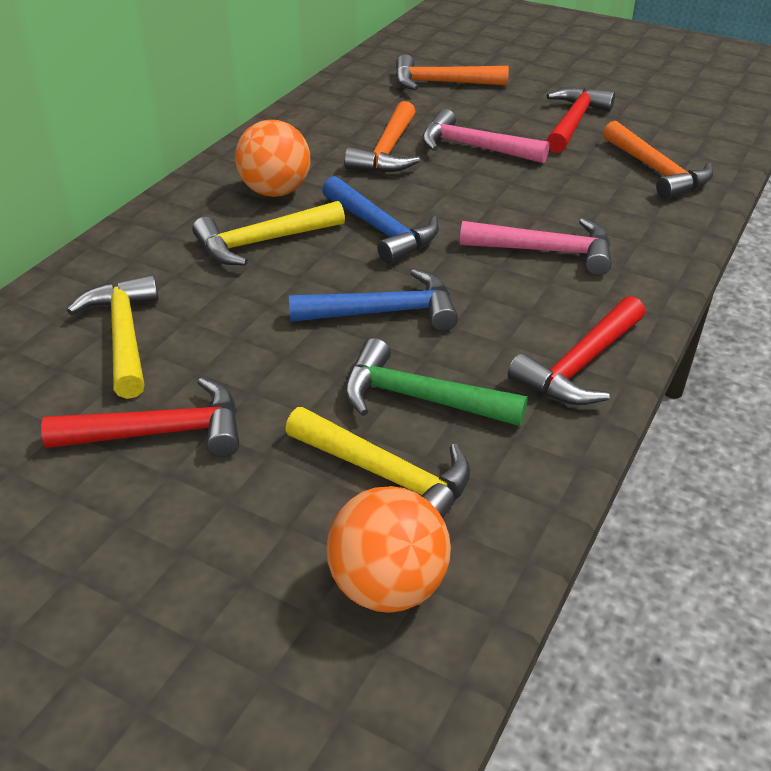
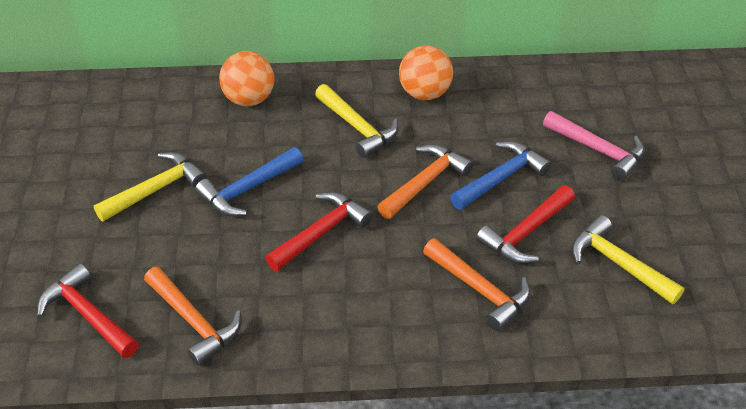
green hammer: 1 -> 0
pink hammer: 2 -> 1

